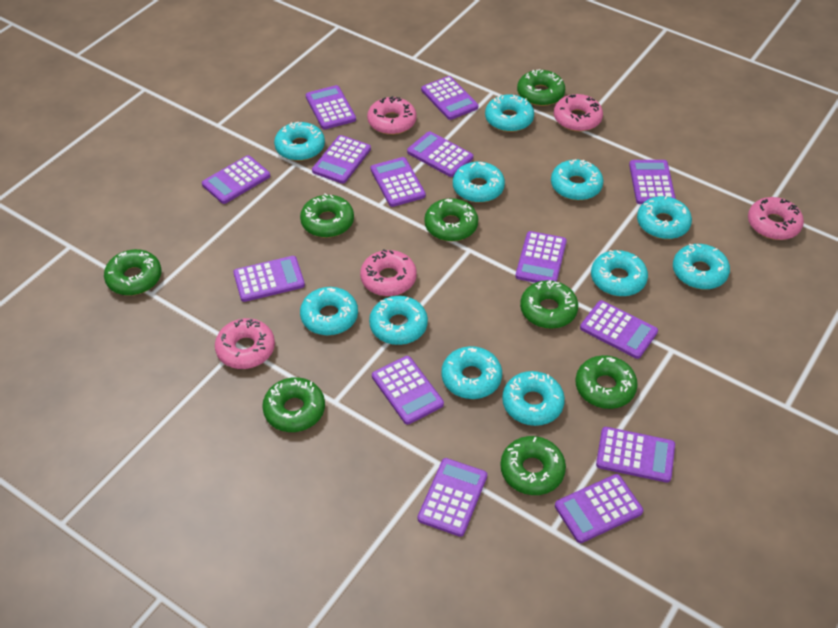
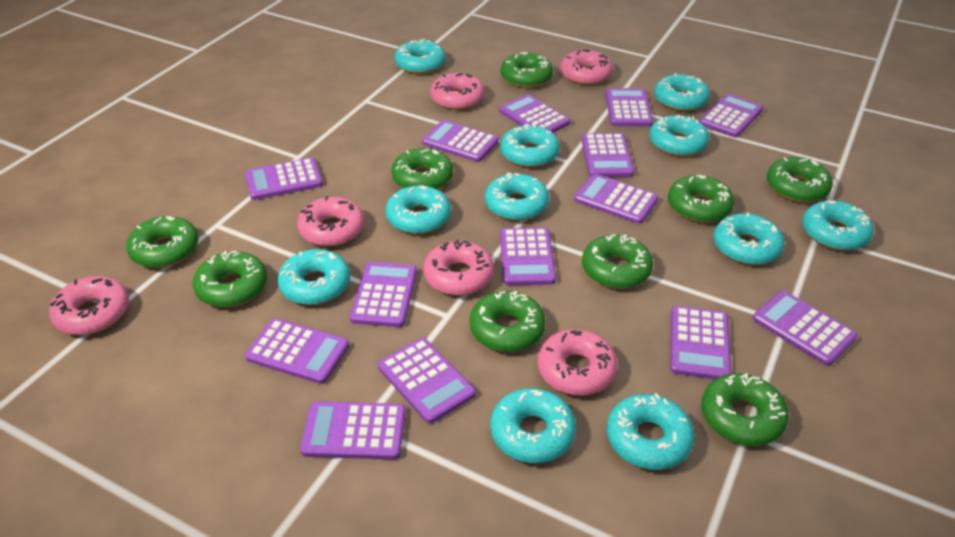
green donut: 8 -> 9
pink donut: 5 -> 6

